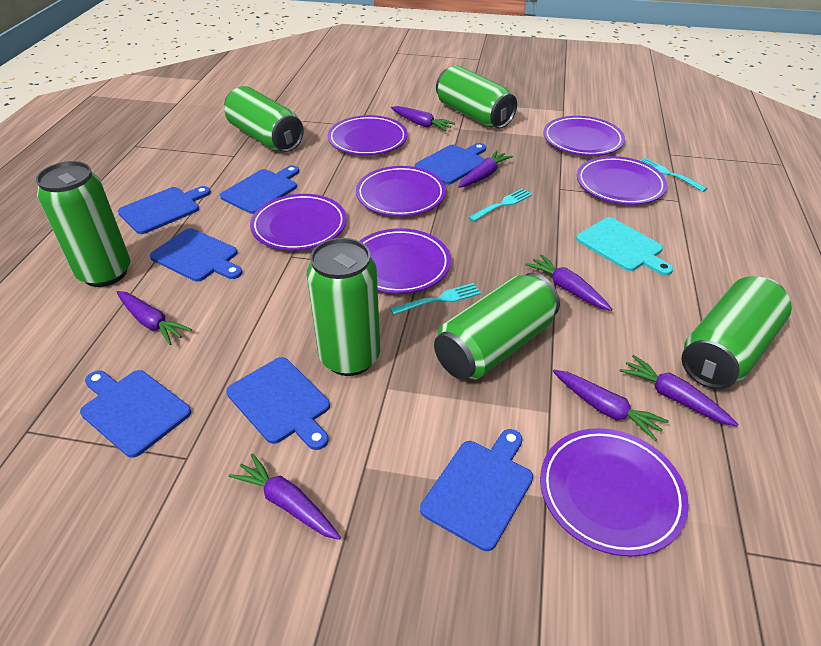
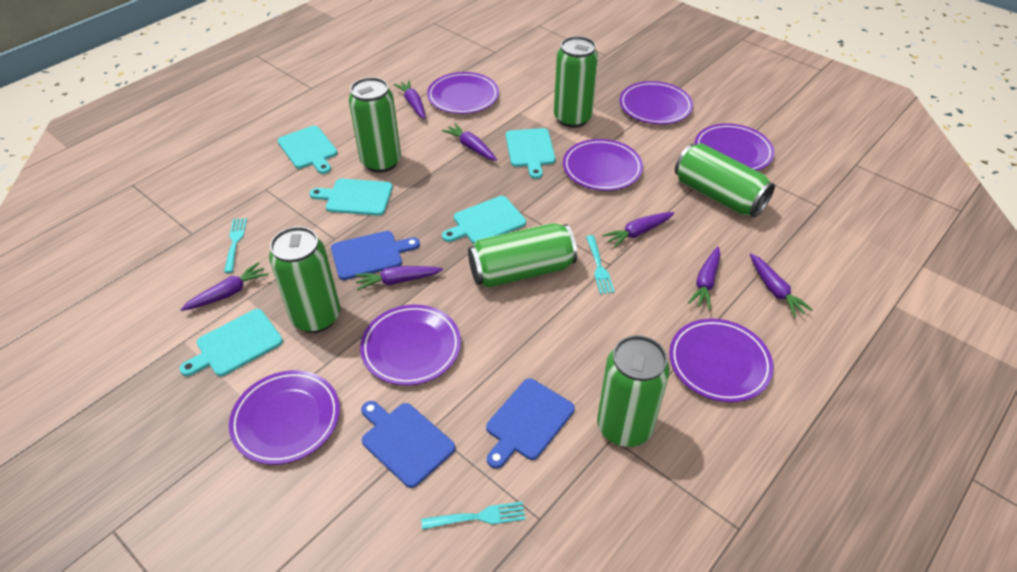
blue cutting board: 7 -> 3
turquoise cutting board: 1 -> 5

